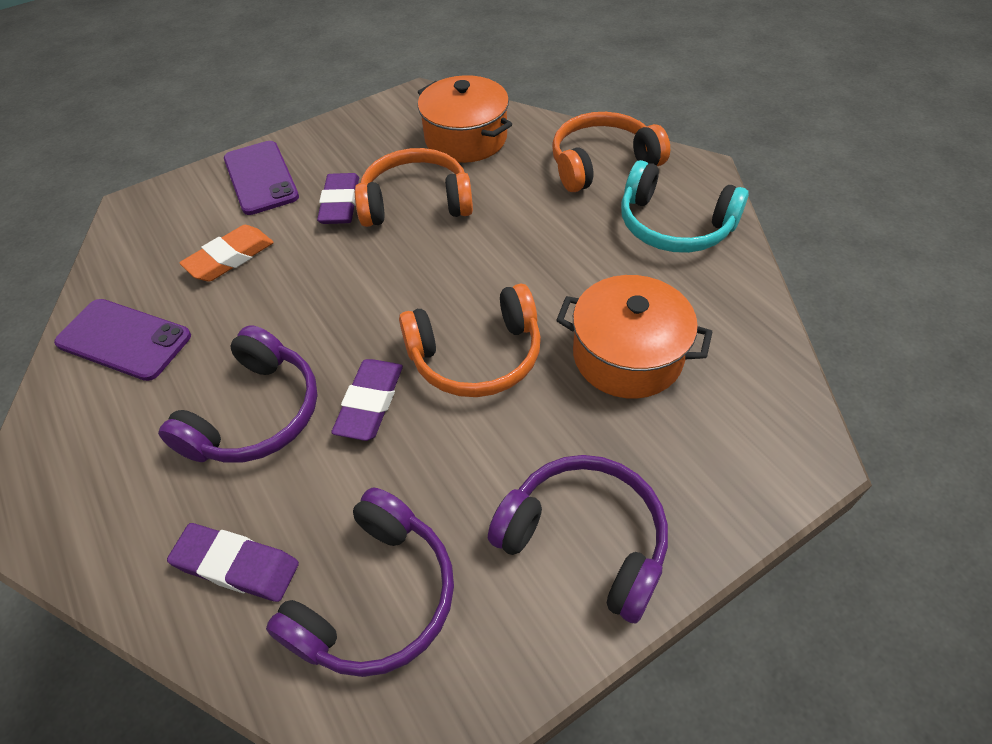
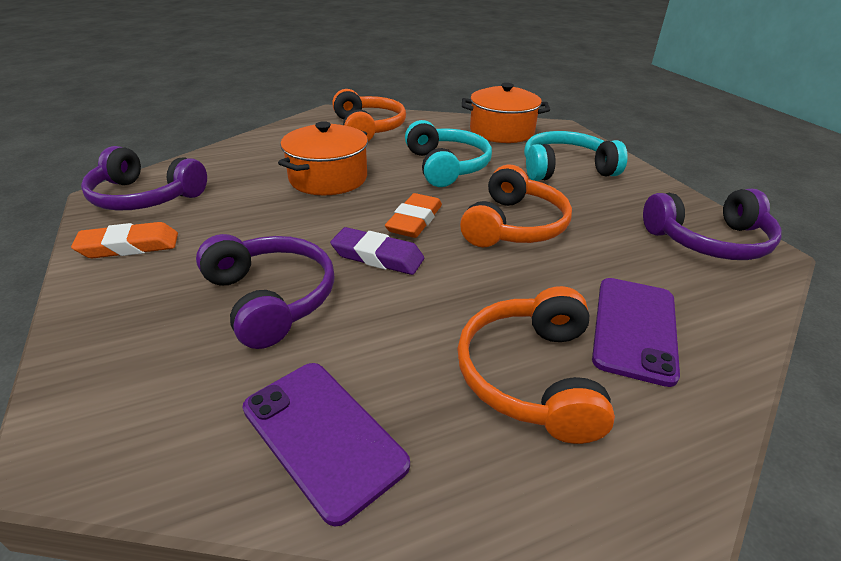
orange eraser: 1 -> 2
purple eraser: 3 -> 1
turquoise headphones: 1 -> 2

